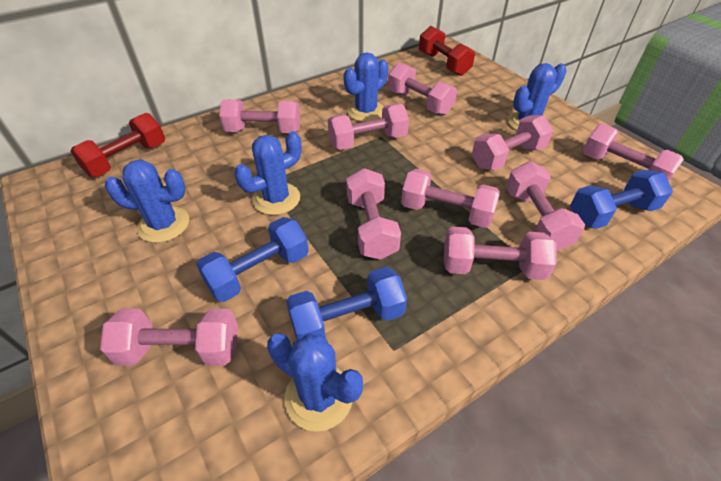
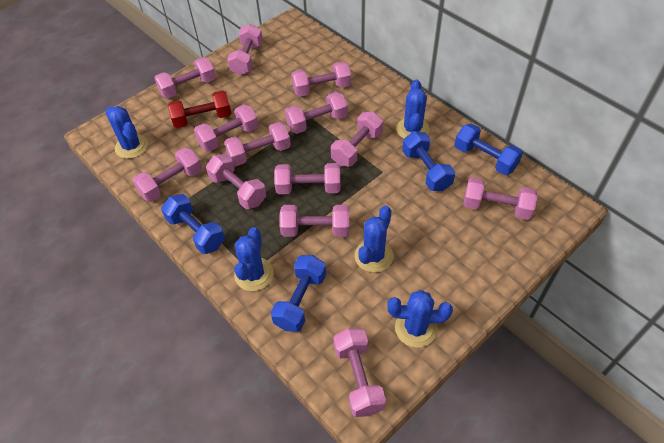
blue dumbbell: 3 -> 4
pink dumbbell: 10 -> 13
red dumbbell: 2 -> 1

